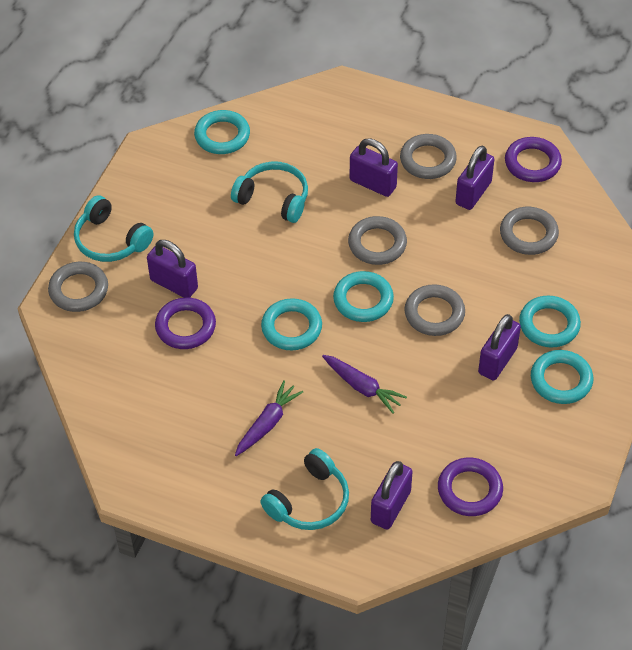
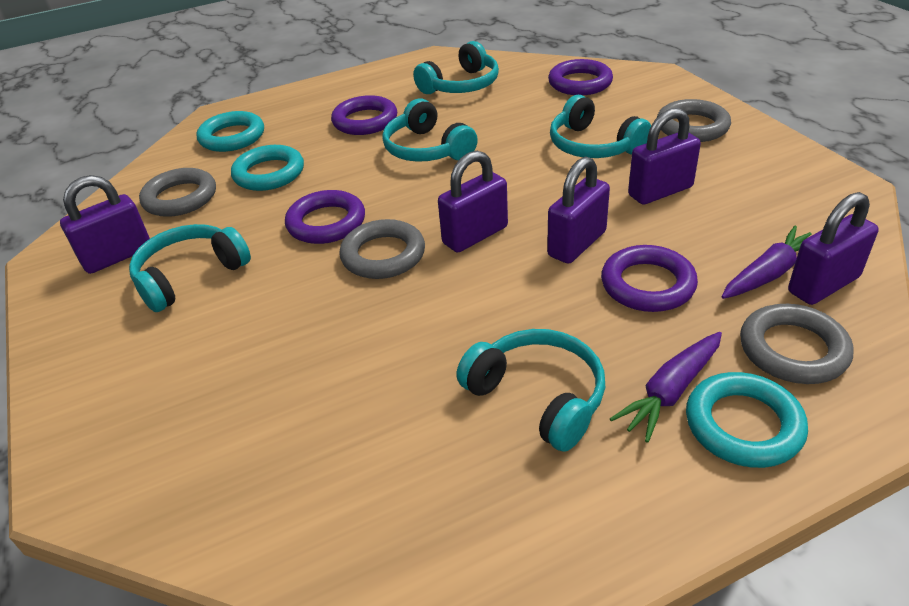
grey ring: 5 -> 4
purple ring: 3 -> 4
turquoise headphones: 3 -> 5
turquoise ring: 5 -> 3

